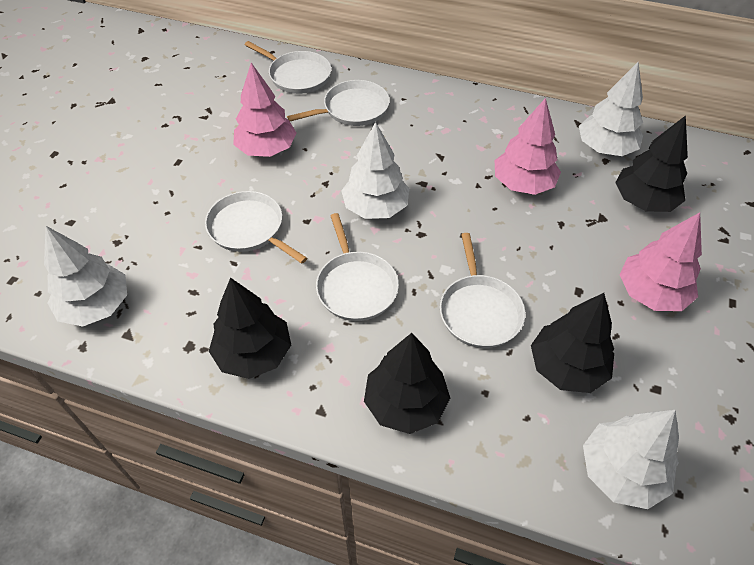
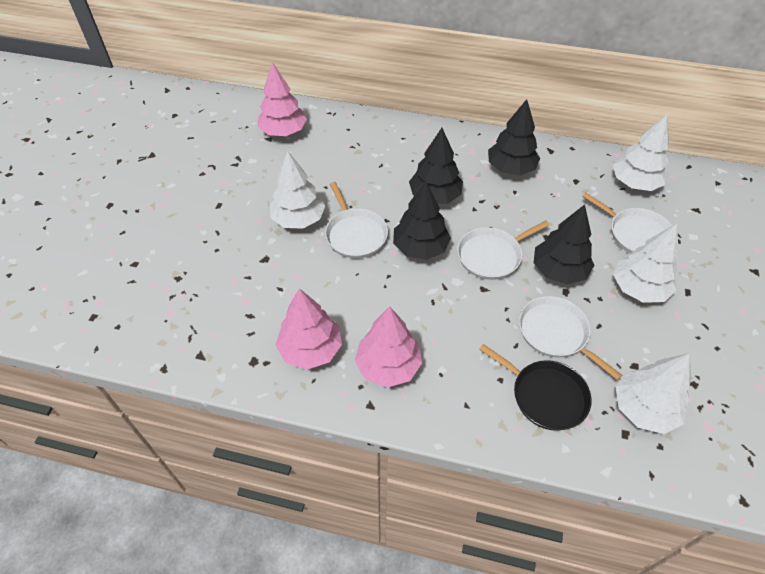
black pan: 0 -> 1
white pan: 5 -> 4

